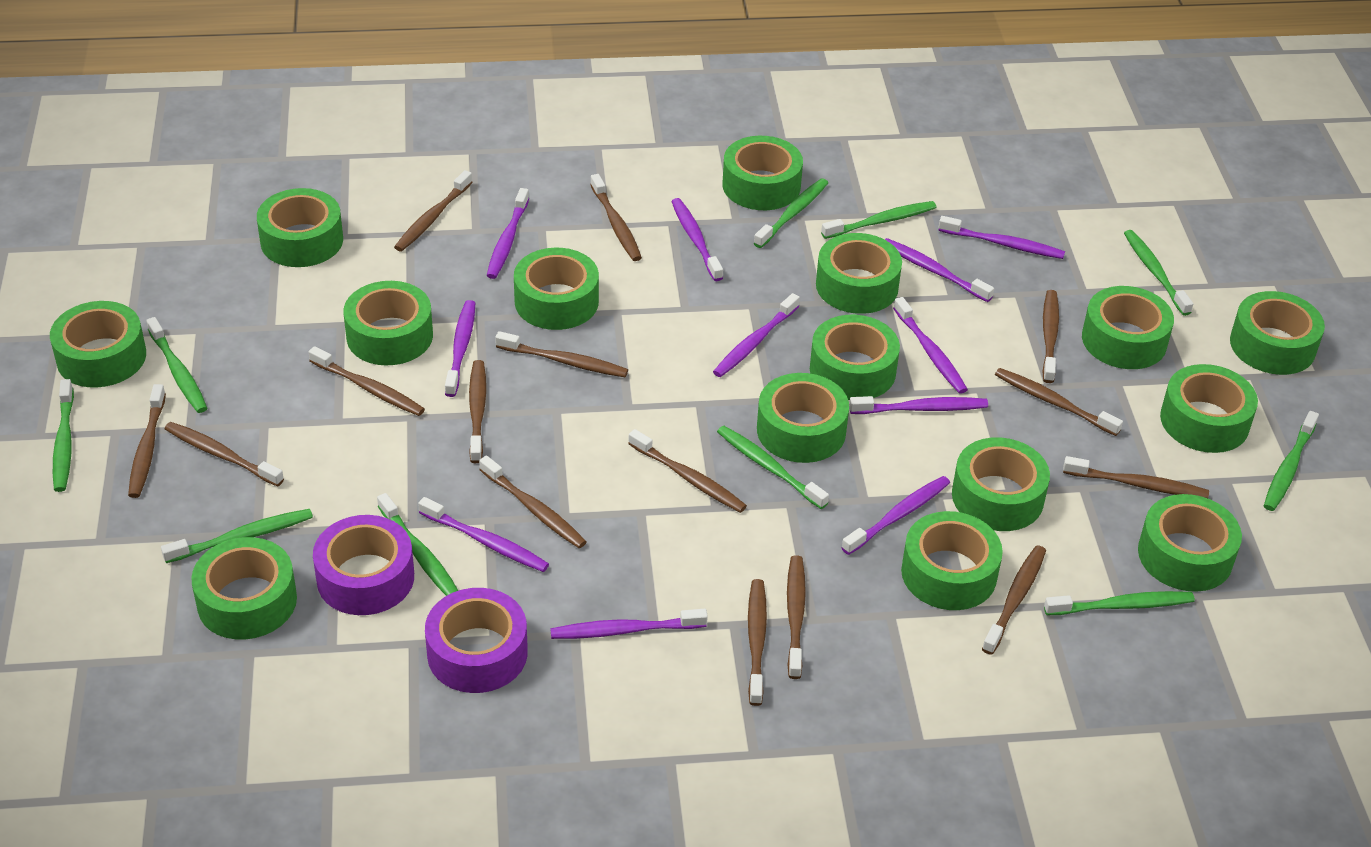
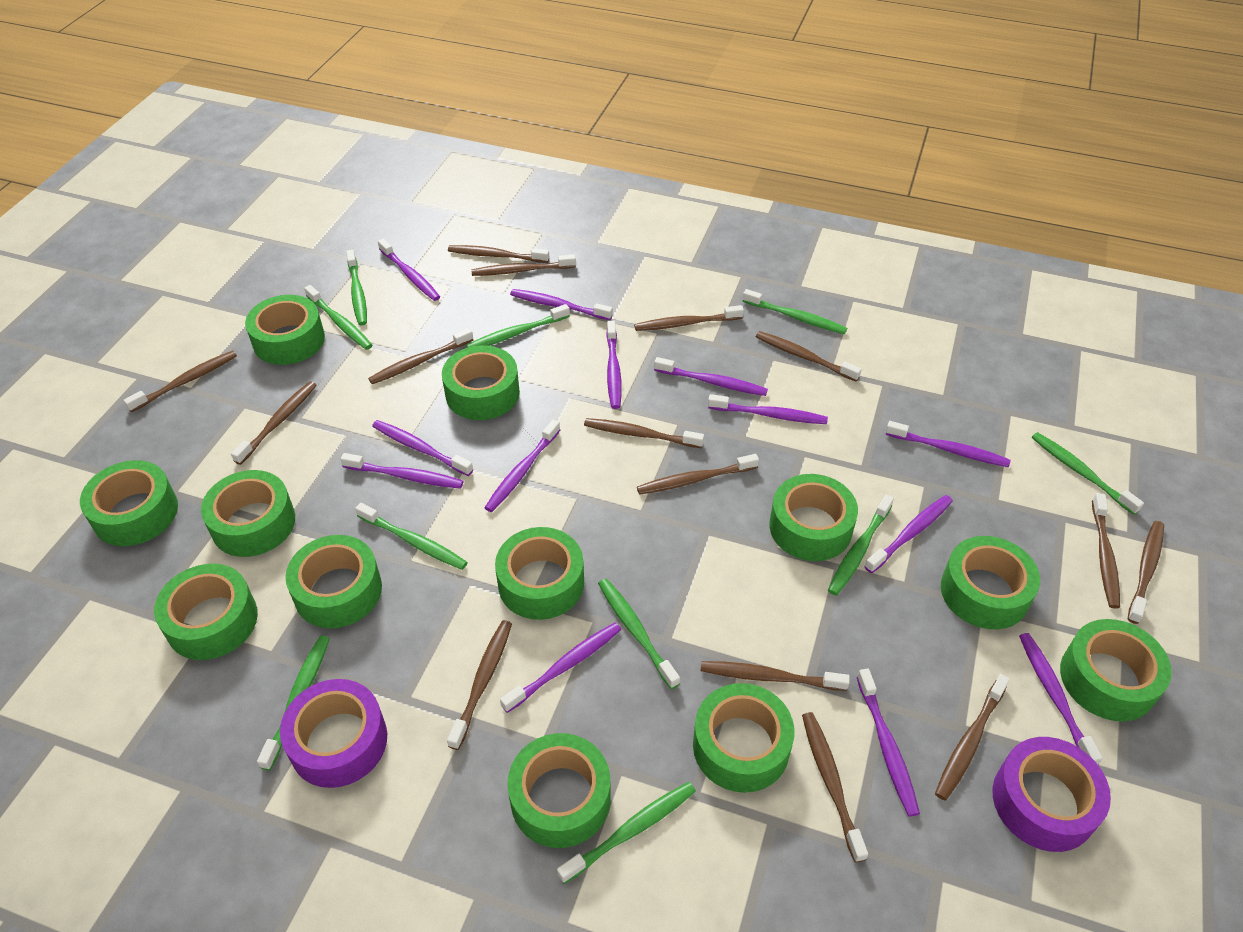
green tape: 15 -> 12
purple toothbrush: 11 -> 13

